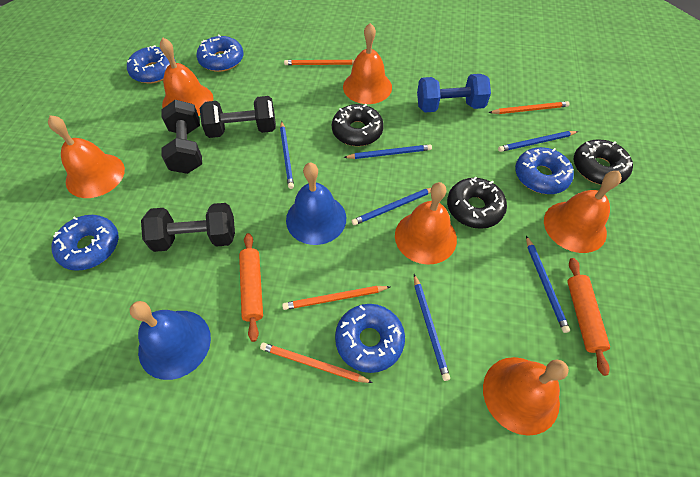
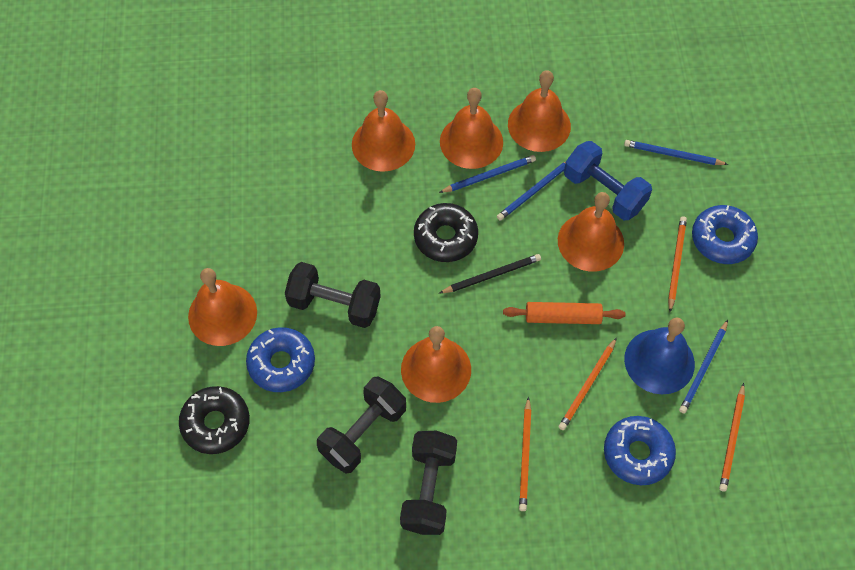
black donut: 3 -> 2
black pencil: 0 -> 1
blue bell: 2 -> 1
blue donut: 5 -> 3
blue pencil: 6 -> 4
orange rolling pin: 2 -> 1

